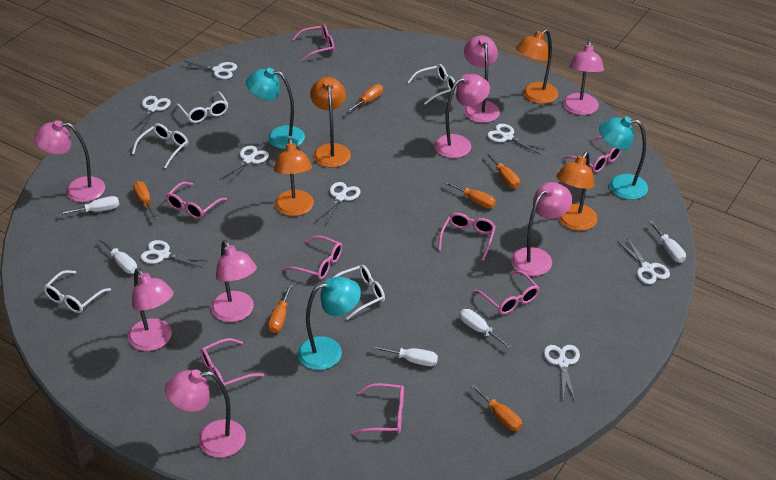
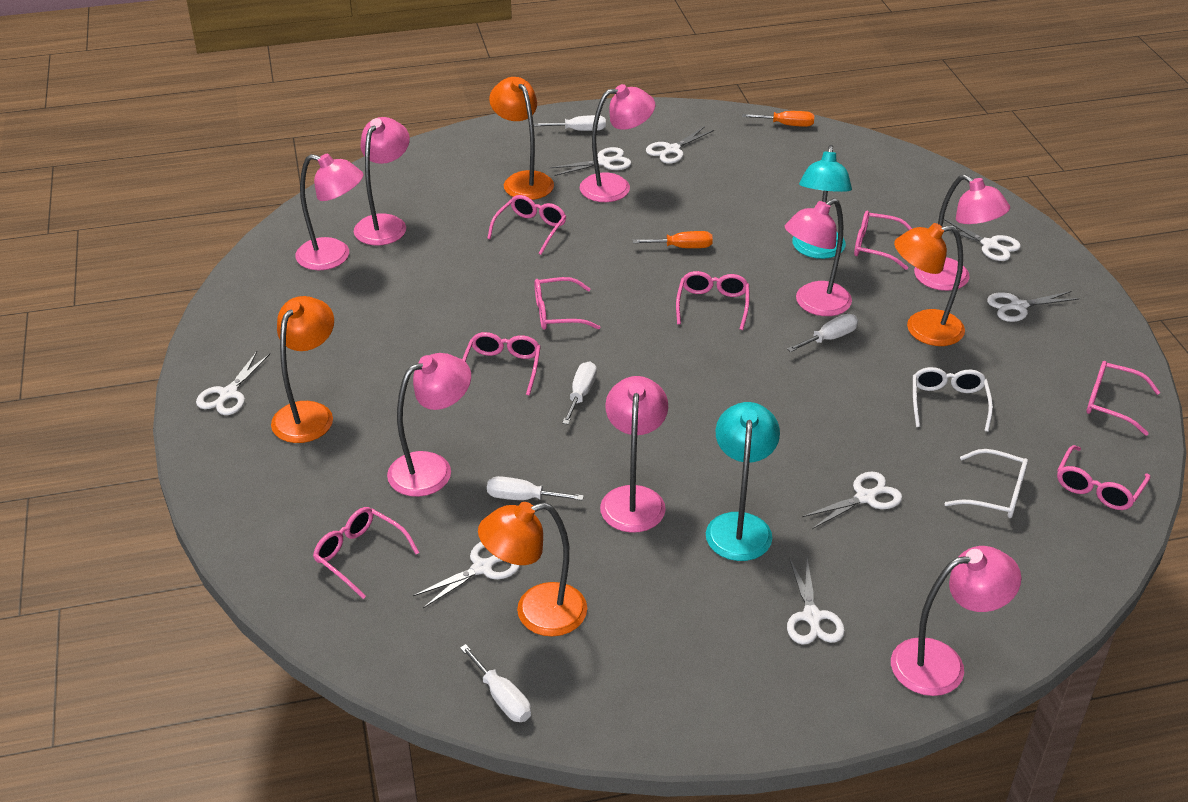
orange screwdriver: 6 -> 2
turquoise lamp: 3 -> 2
white glasses: 5 -> 2

